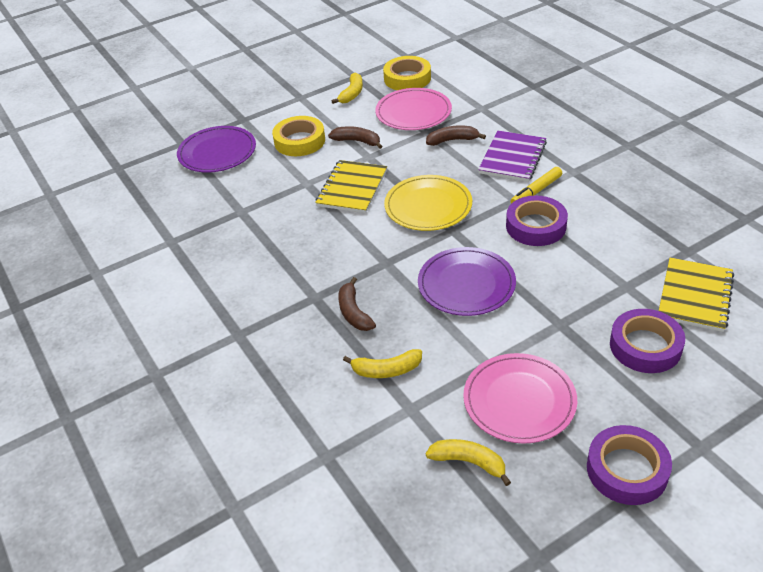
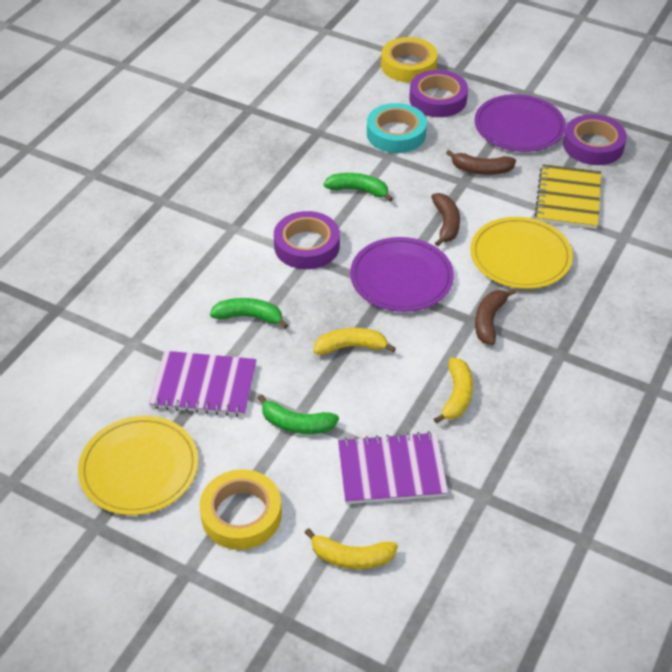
green banana: 0 -> 3
pink plate: 2 -> 0
purple notebook: 1 -> 2
turquoise tape: 0 -> 1
yellow marker: 1 -> 0
yellow notebook: 2 -> 1
yellow plate: 1 -> 2

